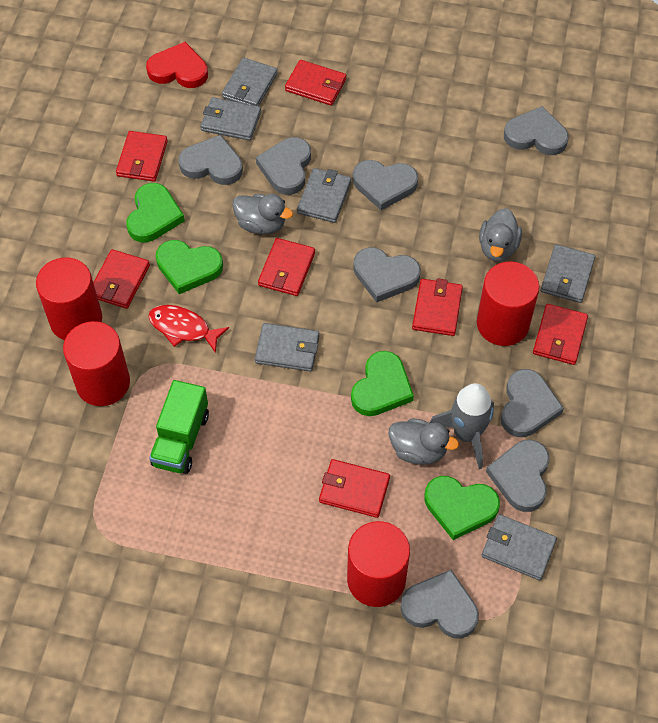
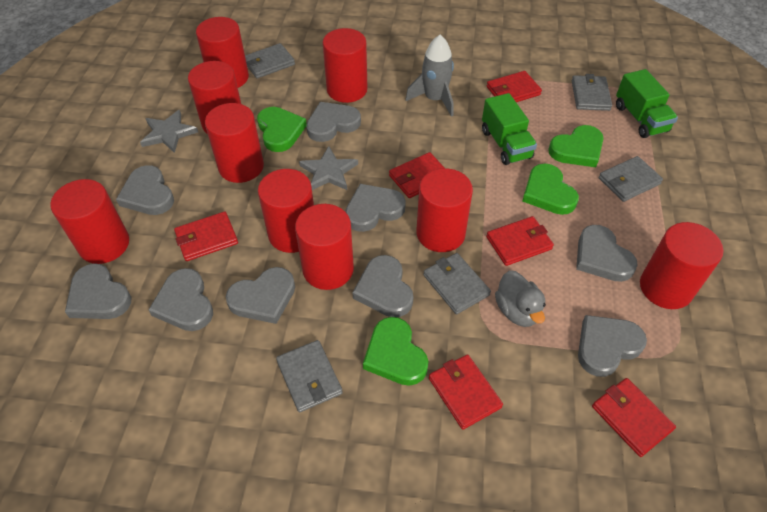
green truck: 1 -> 2
grey duck: 3 -> 1
grey heart: 8 -> 9
grey star: 0 -> 2
grey wallet: 6 -> 5
red cylinder: 4 -> 9
red fish: 1 -> 0
red heart: 1 -> 0
red wallet: 7 -> 6

